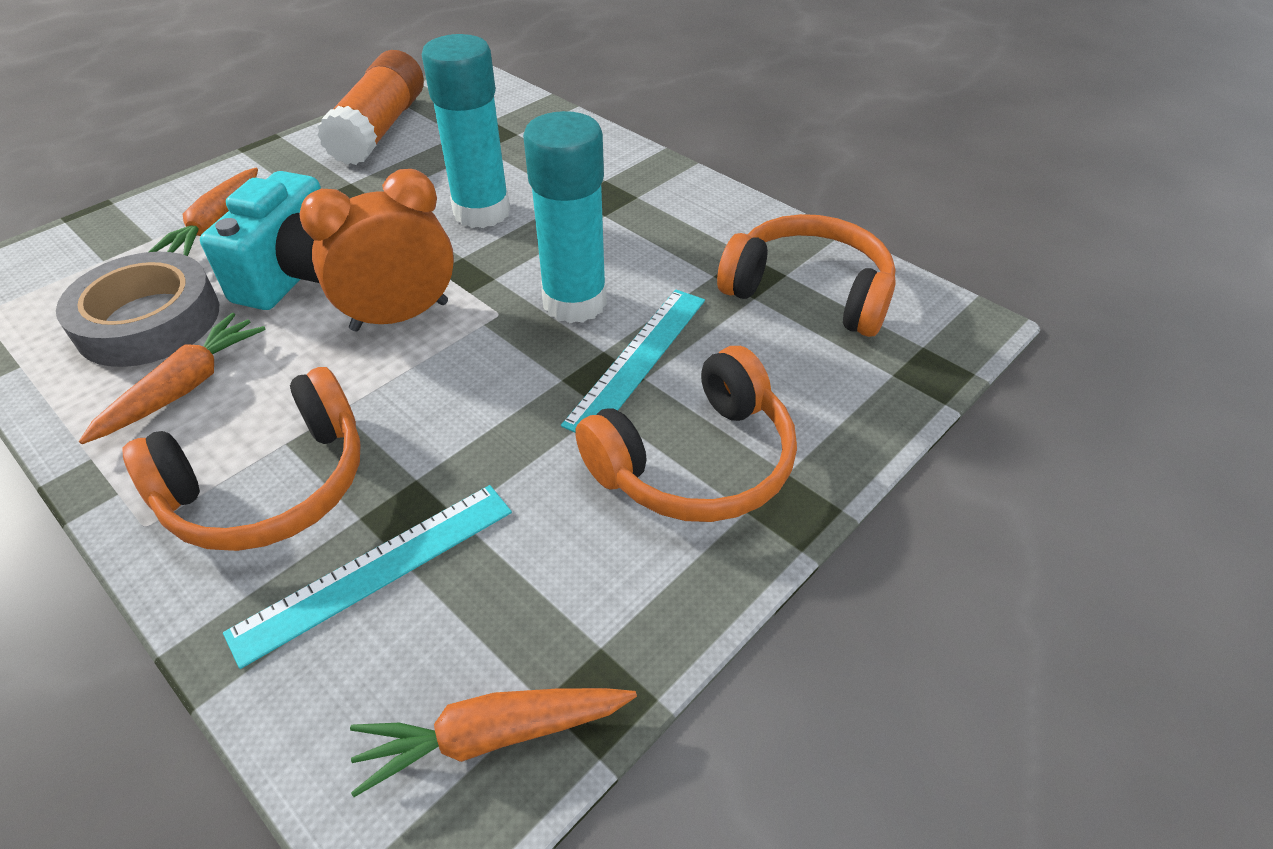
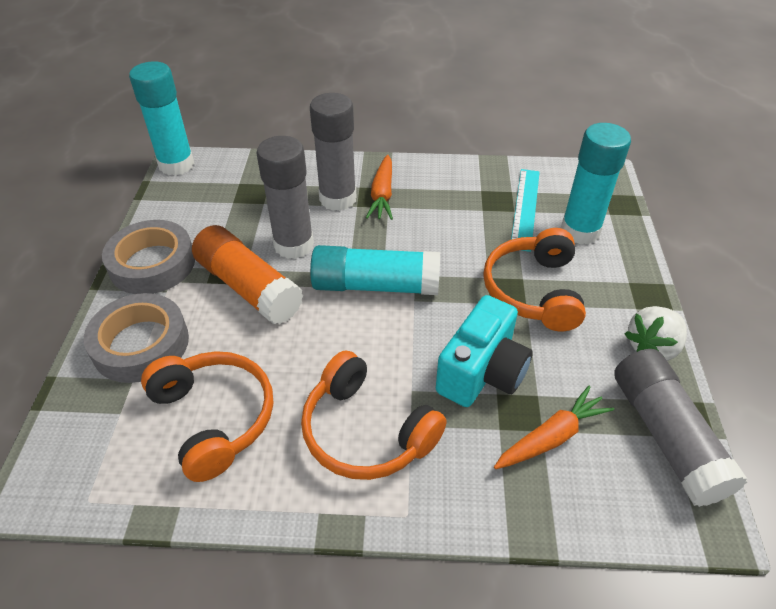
grey glue stick: 0 -> 3
grey tape: 1 -> 2
orange carrot: 3 -> 2
orange clock: 1 -> 0
turquoise glue stick: 2 -> 3
turquoise ruler: 2 -> 1
white strawberry: 0 -> 1

